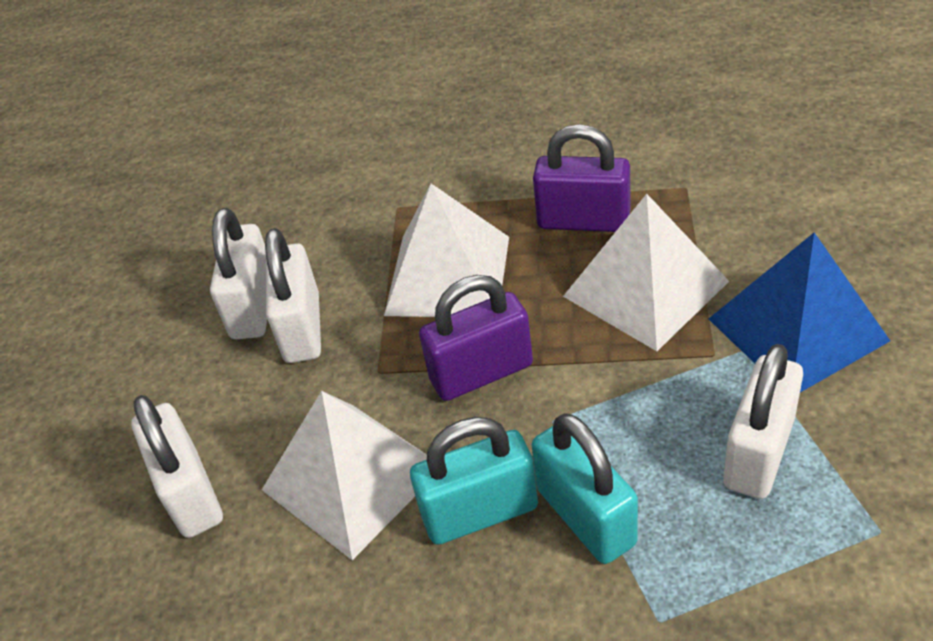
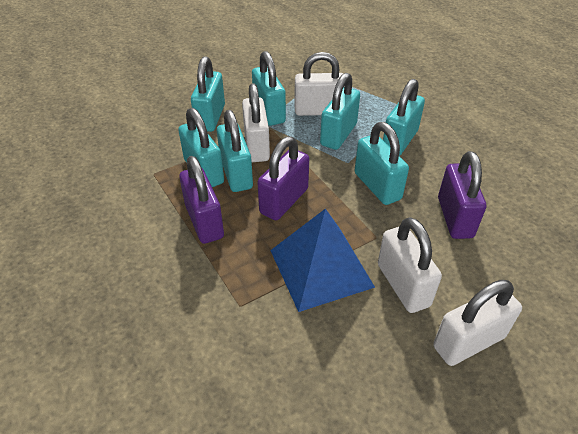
purple padlock: 2 -> 3
turquoise padlock: 2 -> 7
white pyramid: 3 -> 0

